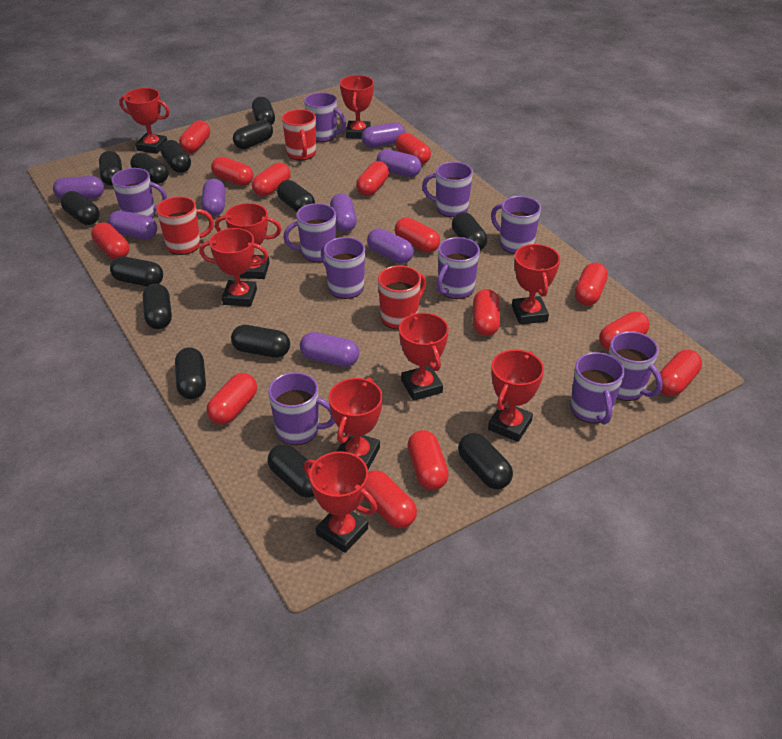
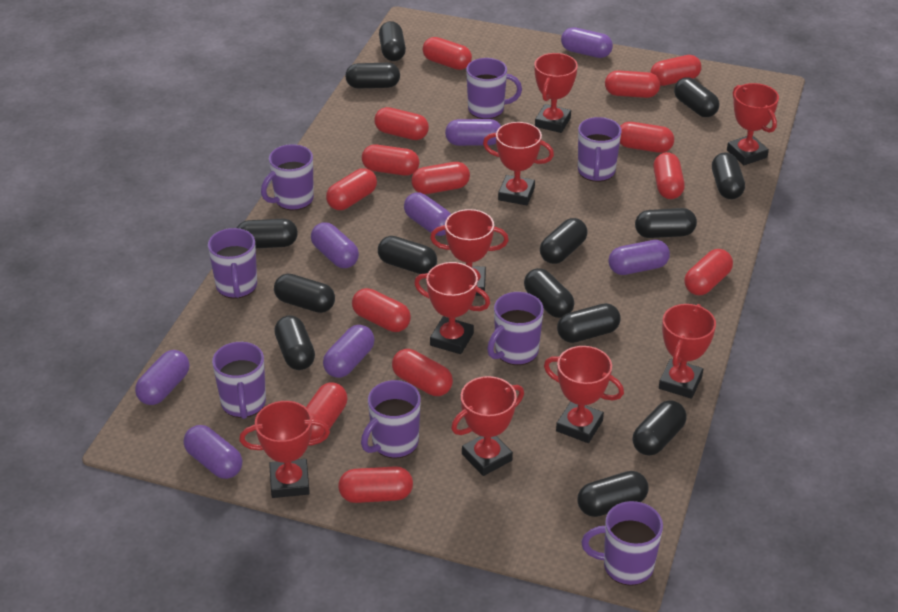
purple mug: 10 -> 8
red mug: 3 -> 0

